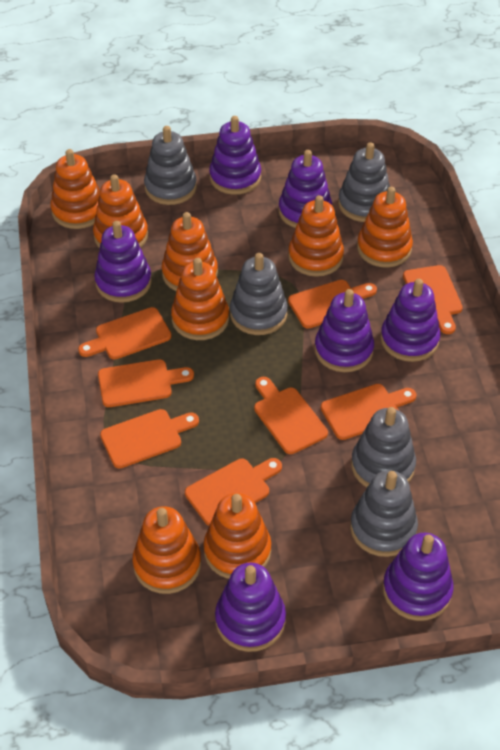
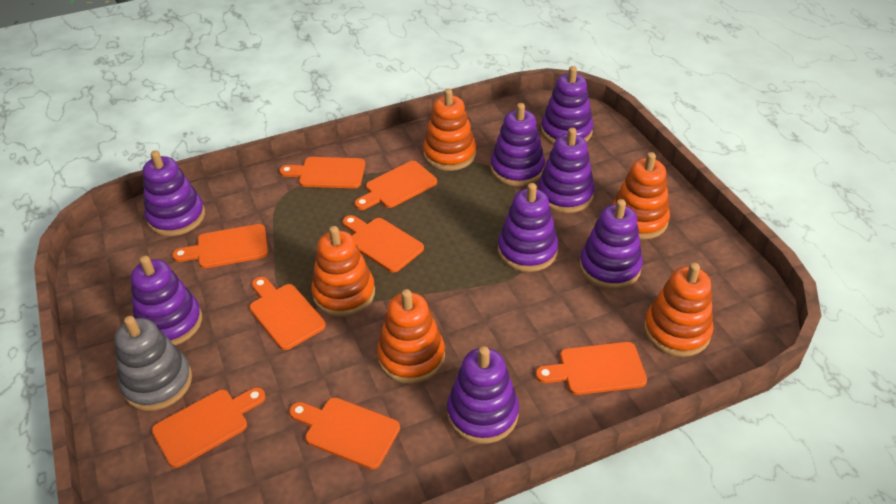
grey stacking toy: 5 -> 1
orange stacking toy: 8 -> 5
purple stacking toy: 7 -> 8

